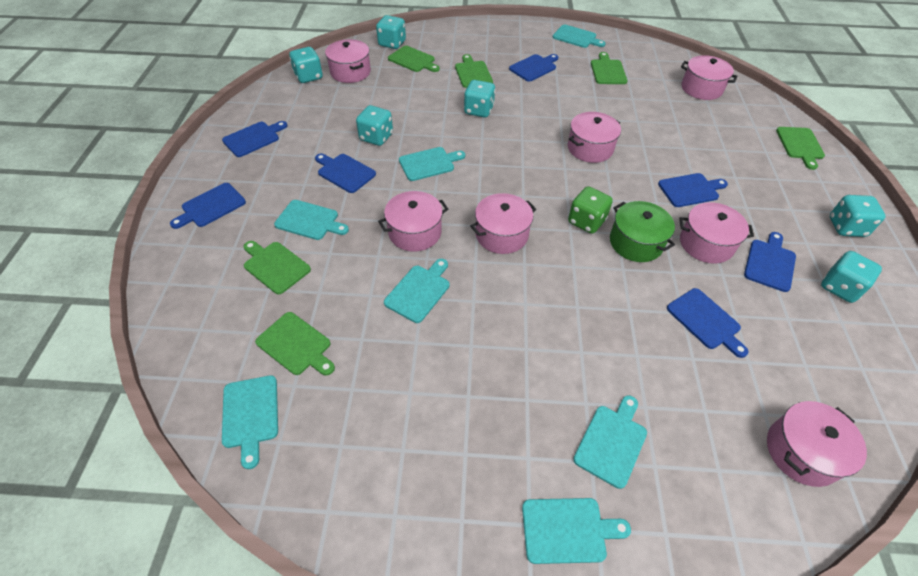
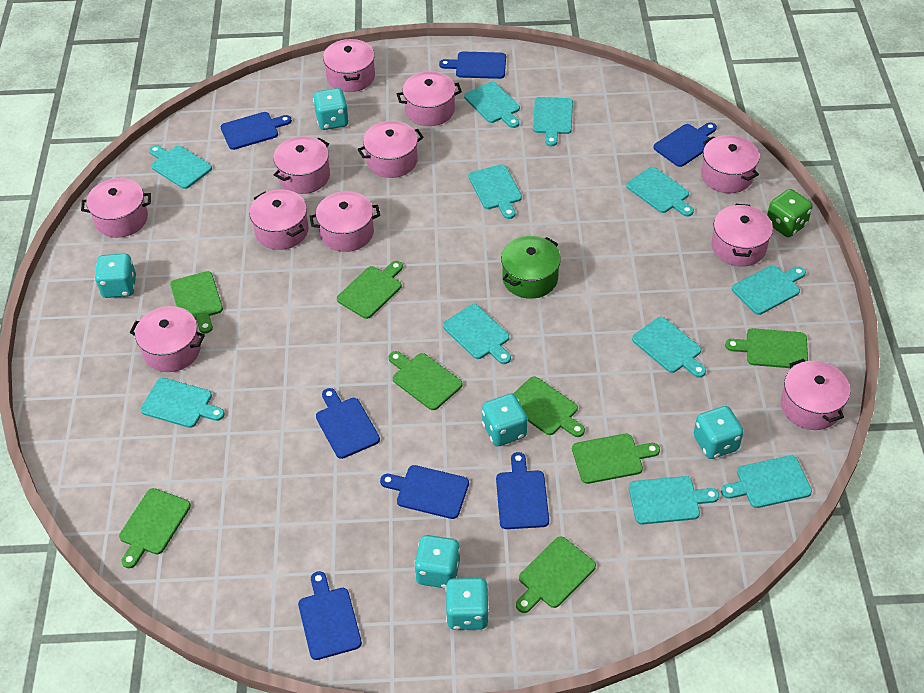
green cutting board: 6 -> 8
pink pot: 7 -> 11
turquoise cutting board: 7 -> 11

